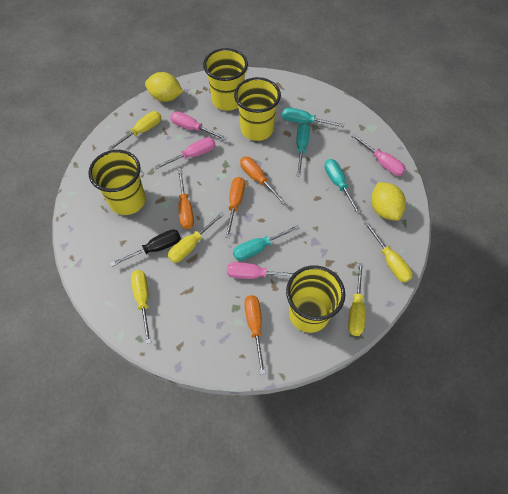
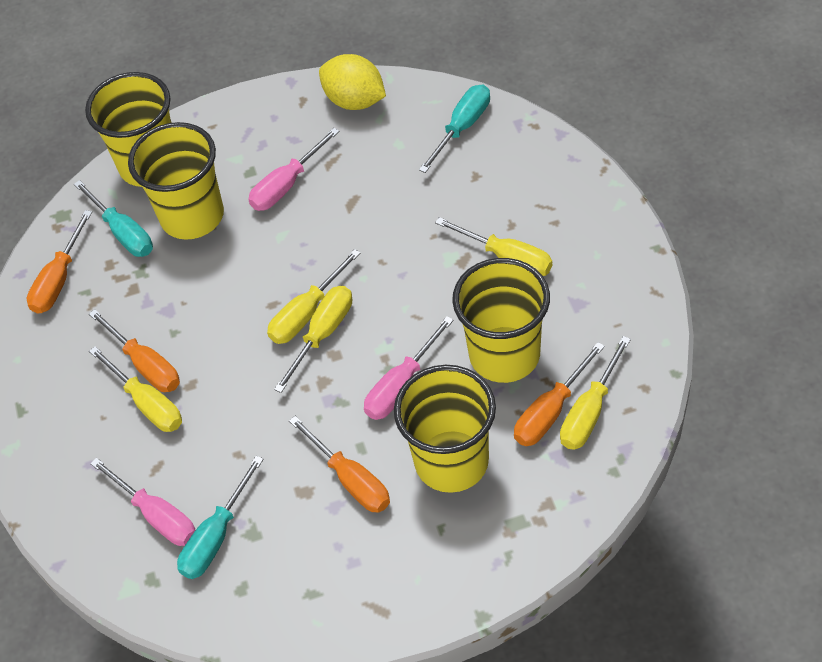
black screwdriver: 1 -> 0
pink screwdriver: 4 -> 3
turquoise screwdriver: 4 -> 3
yellow lemon: 2 -> 1

